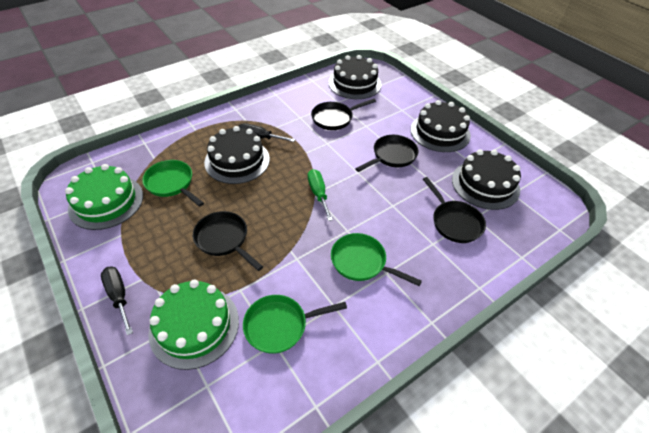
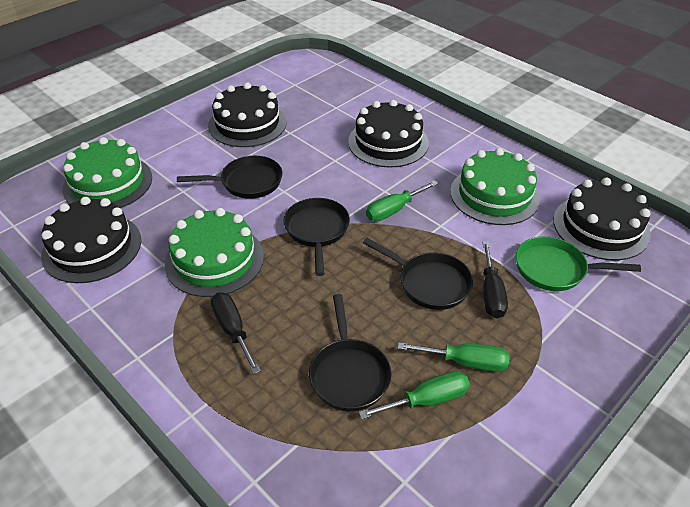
green cake: 2 -> 3
green pan: 3 -> 1
green screwdriver: 1 -> 3

